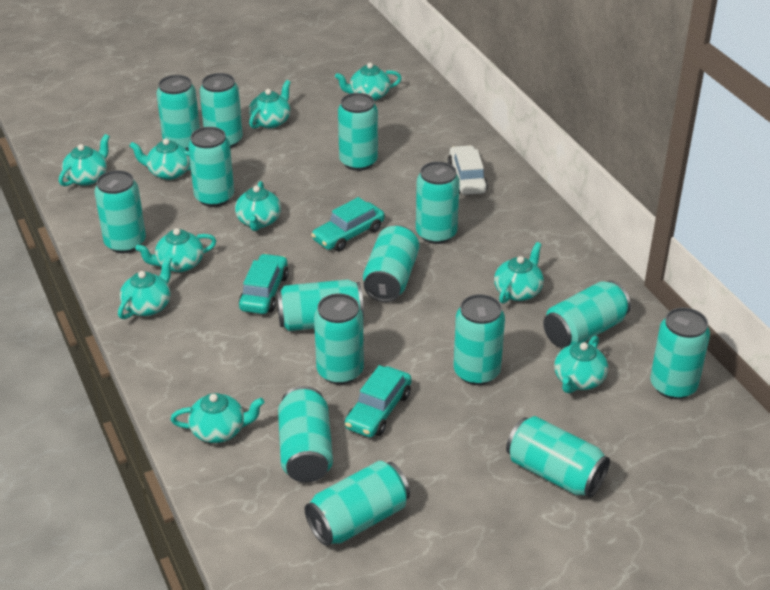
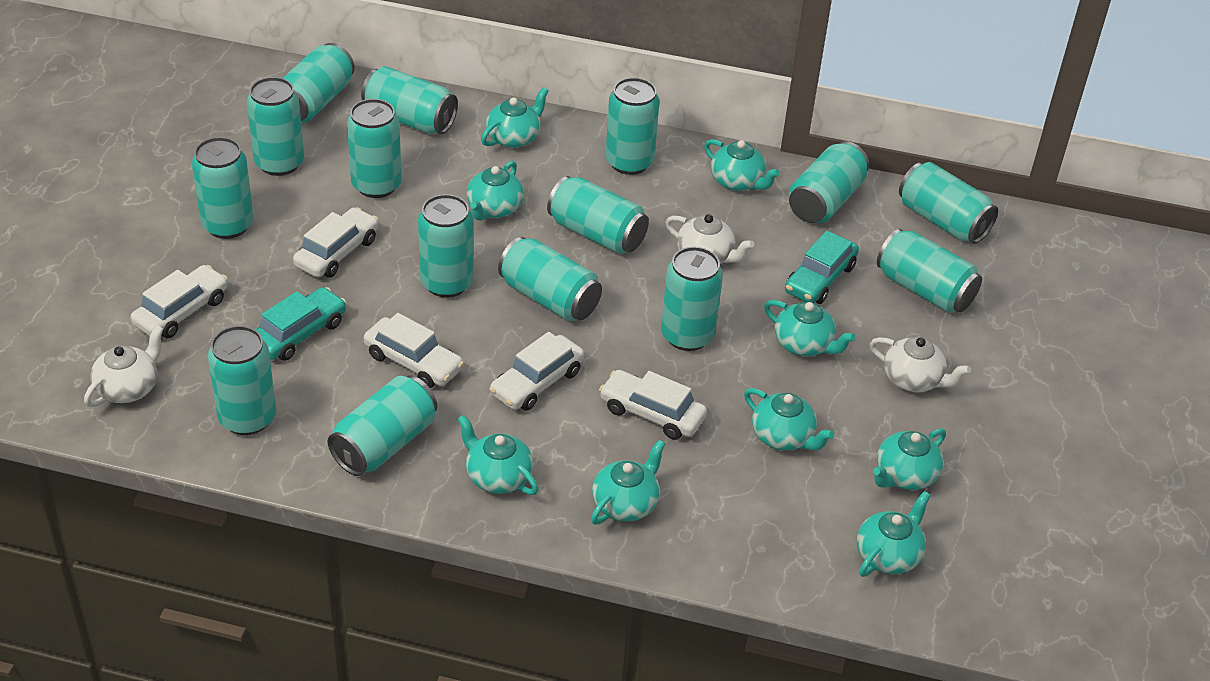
turquoise car: 3 -> 2
turquoise teapot: 10 -> 9
white car: 1 -> 5
white teapot: 0 -> 3

